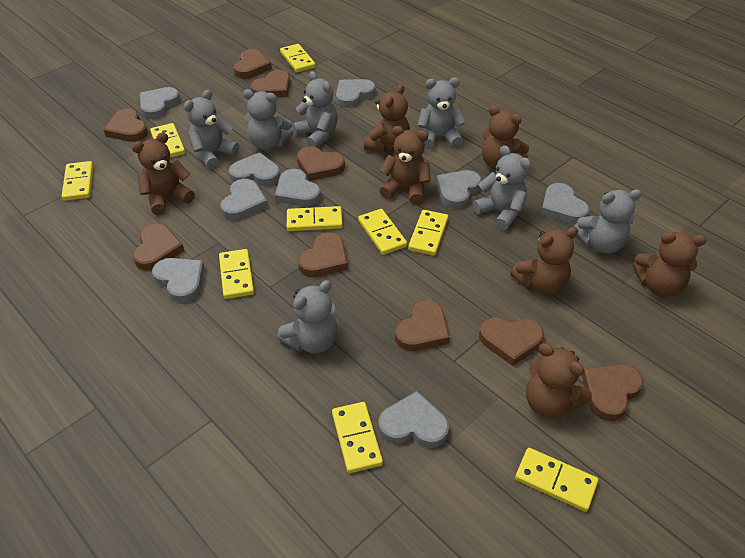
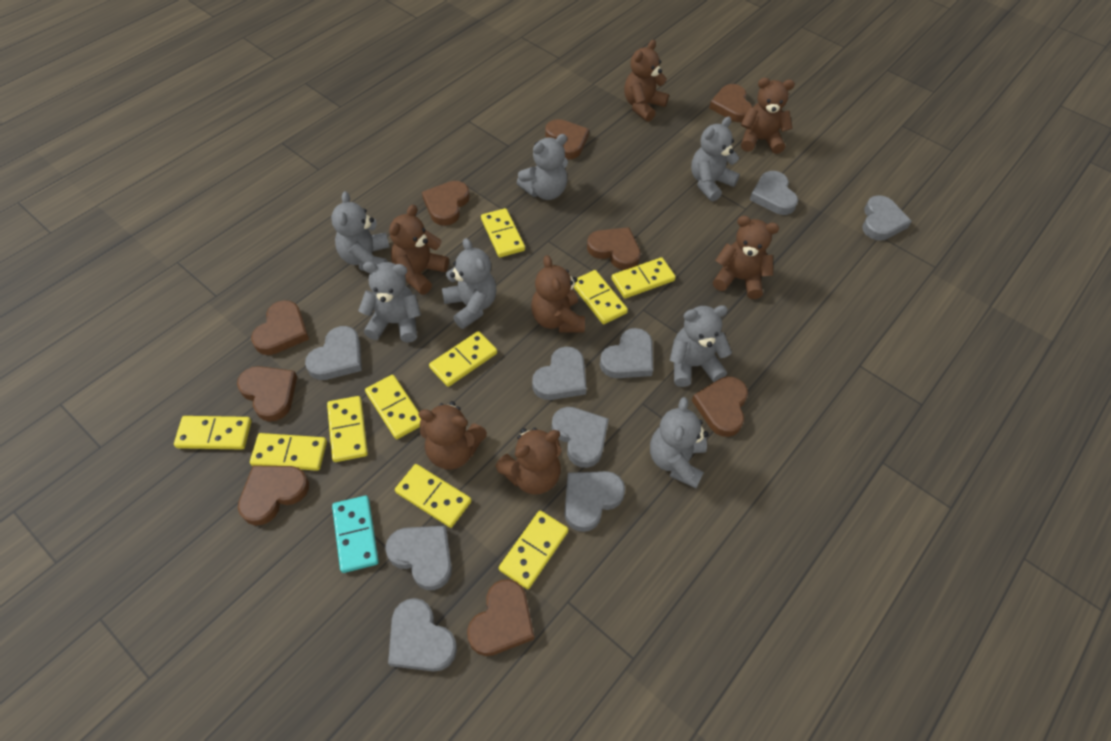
turquoise domino: 0 -> 1
yellow domino: 9 -> 10

